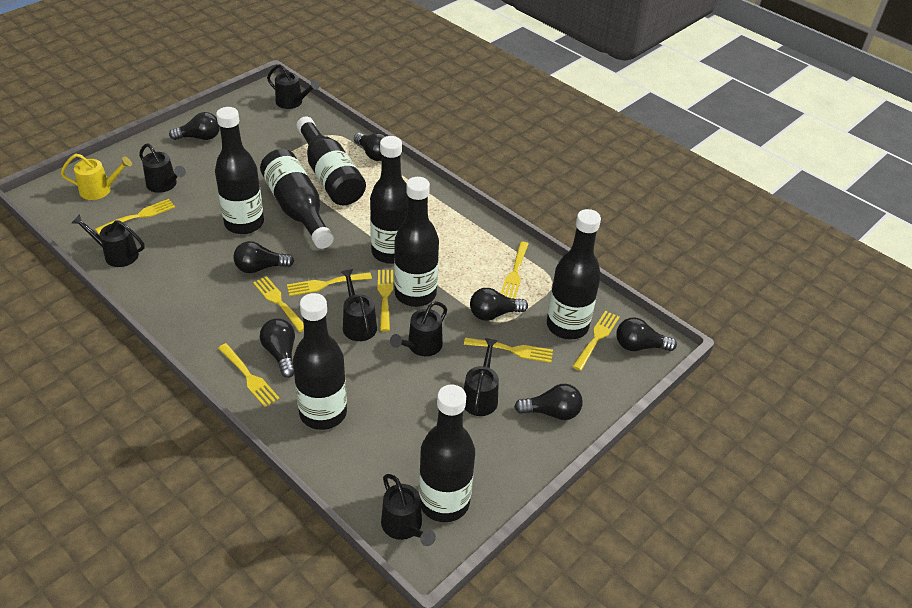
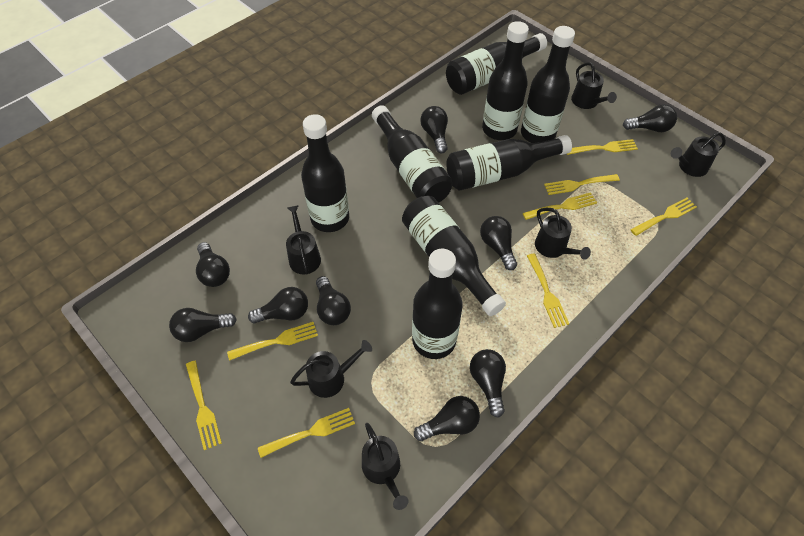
black light bulb: 7 -> 9
black watering can: 7 -> 6
yellow watering can: 1 -> 0

